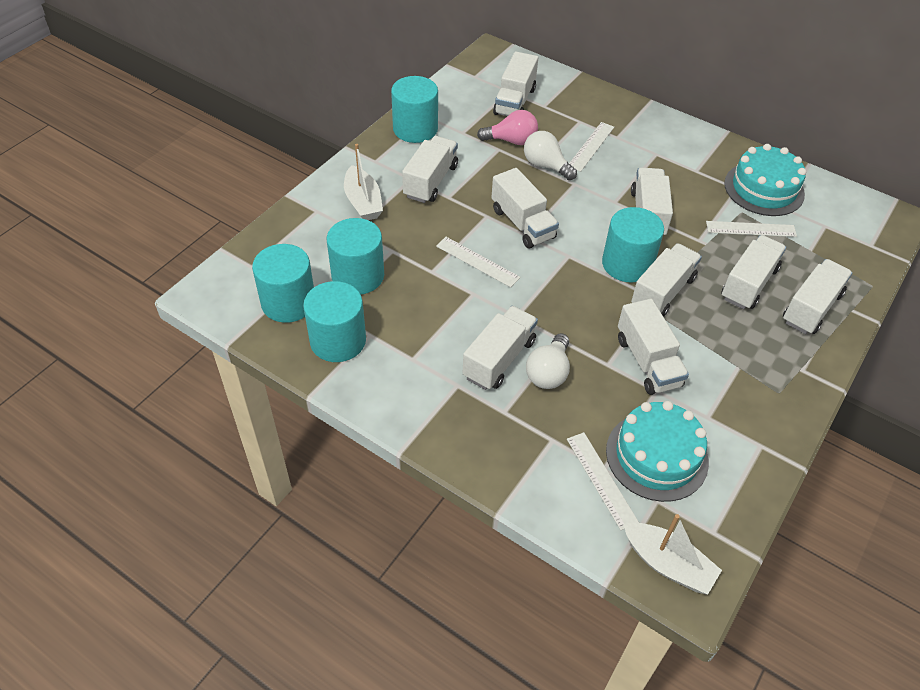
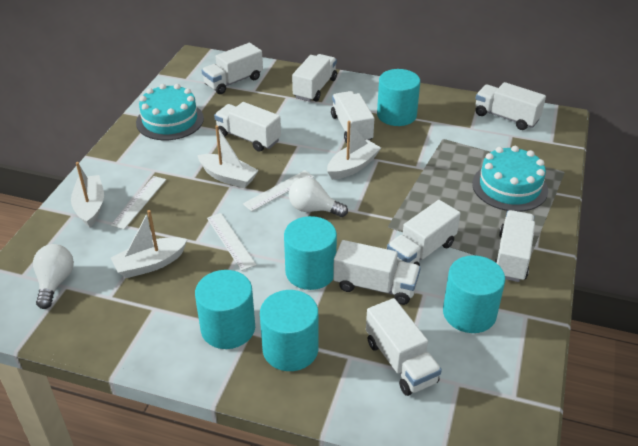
pink light bulb: 1 -> 0
white boat: 2 -> 4
white ruler: 4 -> 3

